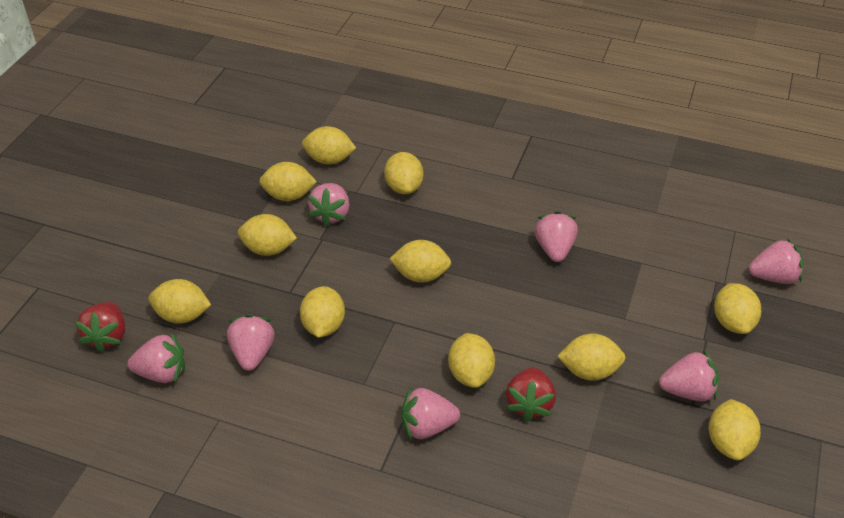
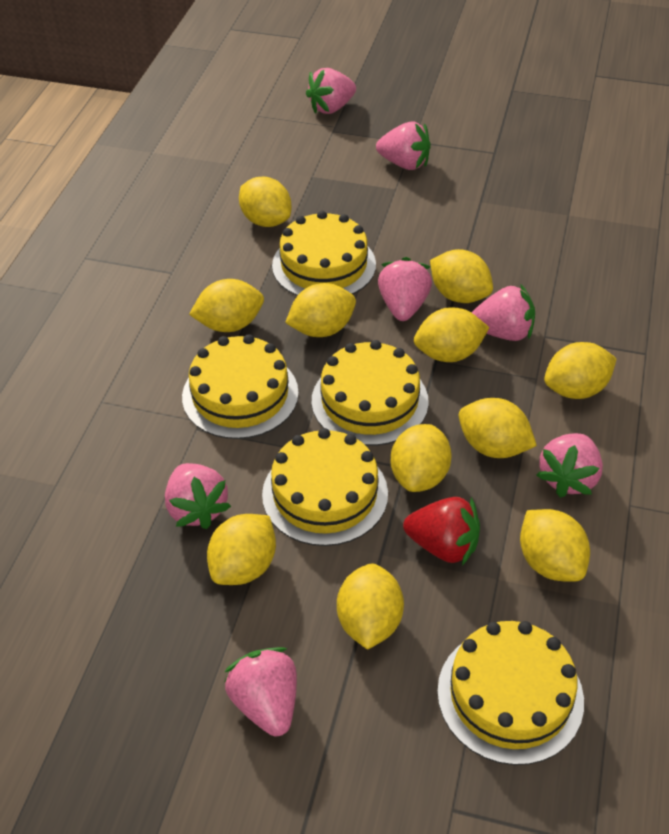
red strawberry: 2 -> 1
yellow cake: 0 -> 5

